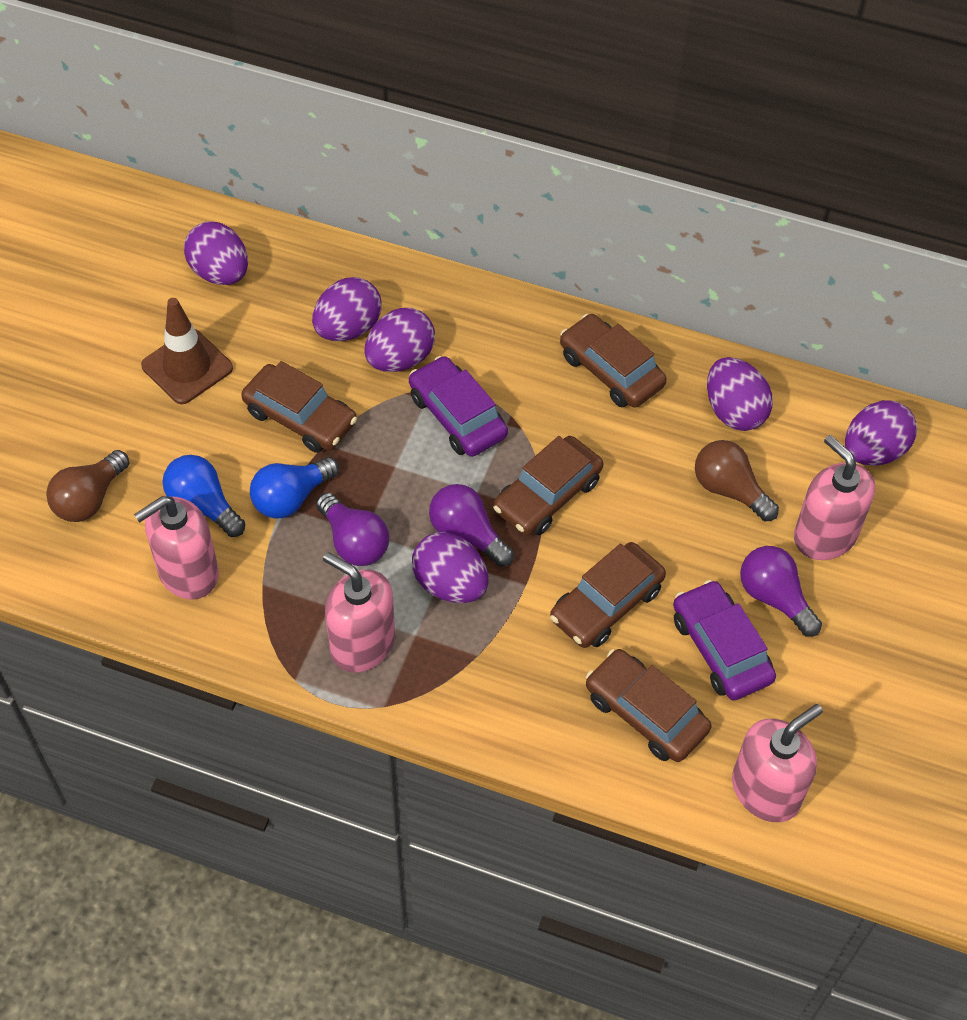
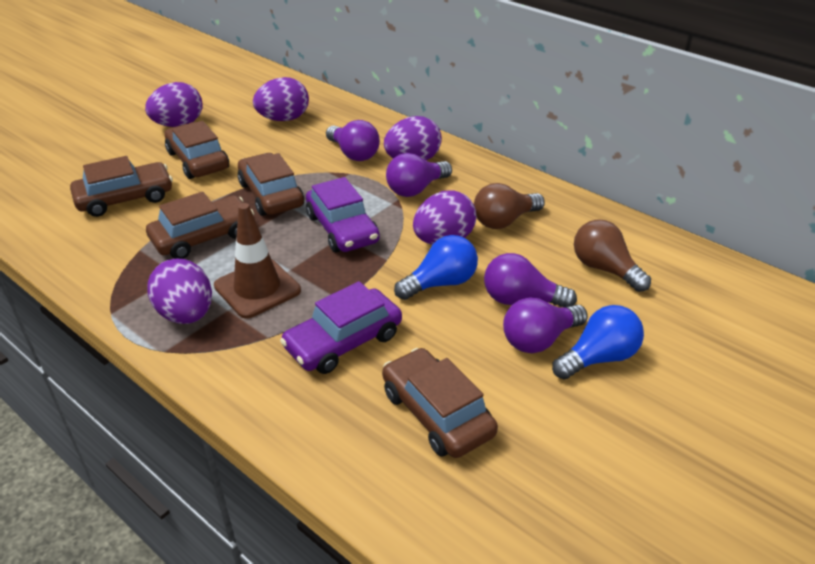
pink soap dispenser: 4 -> 0
purple egg: 6 -> 5
purple light bulb: 3 -> 4

